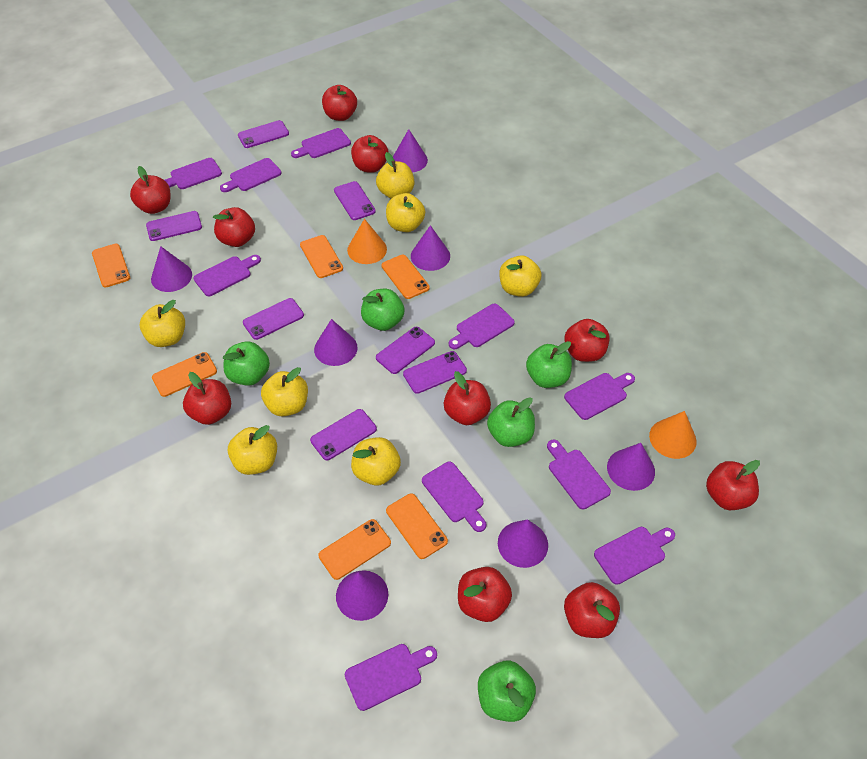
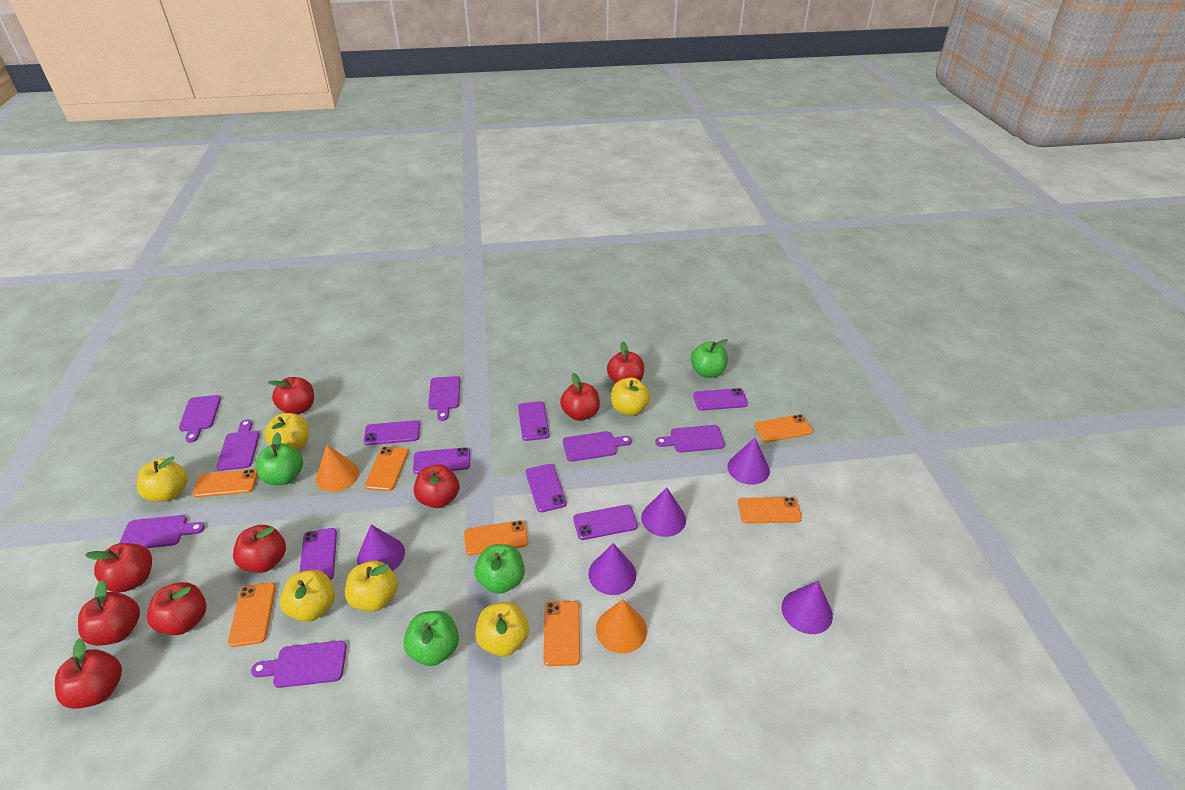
green apple: 5 -> 4
orange phone: 6 -> 7
purple cone: 7 -> 5
purple cutting board: 10 -> 7
red apple: 10 -> 9
yellow apple: 7 -> 6

